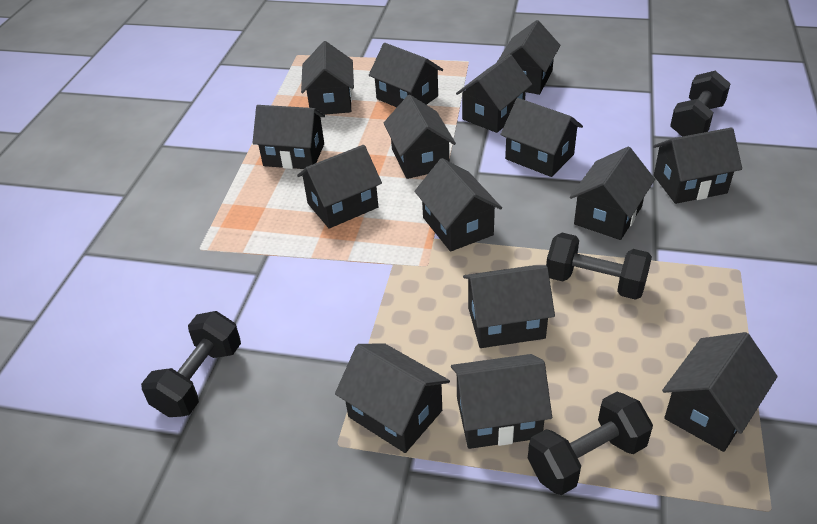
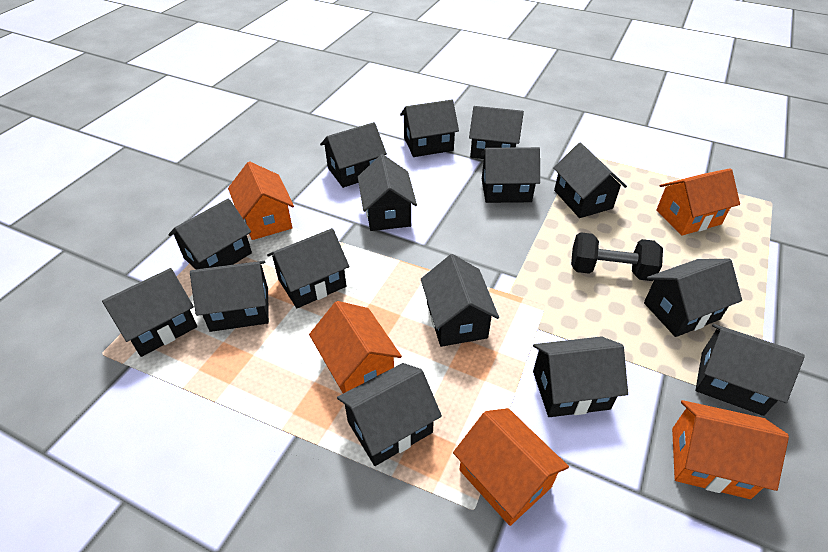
black dumbbell: 4 -> 1
orange house: 0 -> 5

